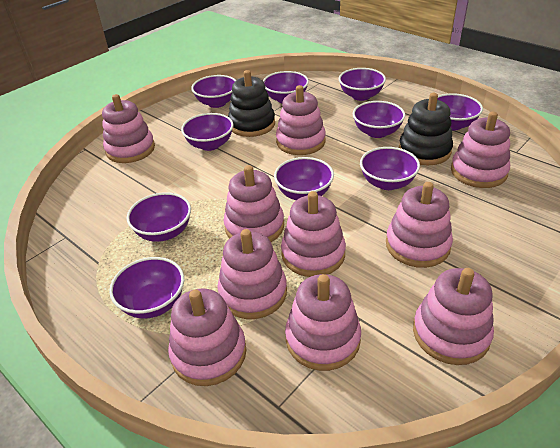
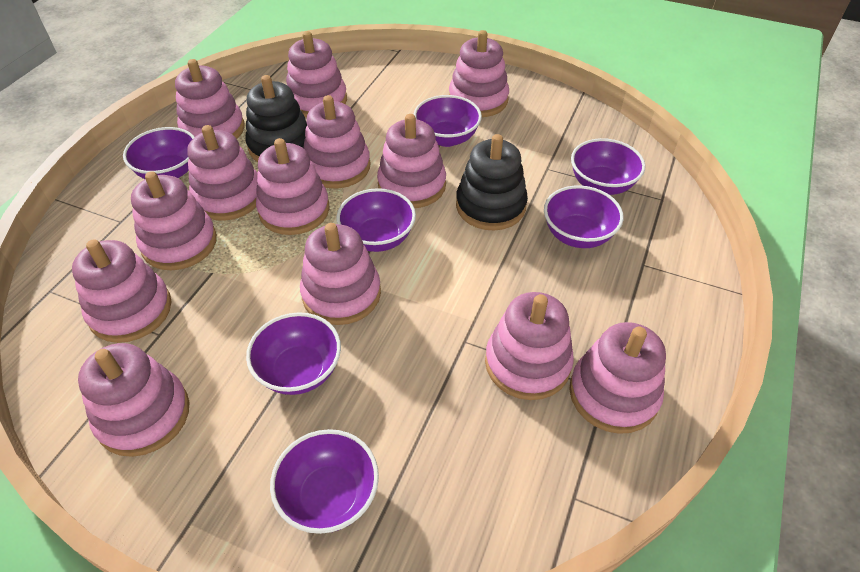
pink stacking toy: 10 -> 13
purple bowl: 10 -> 7

